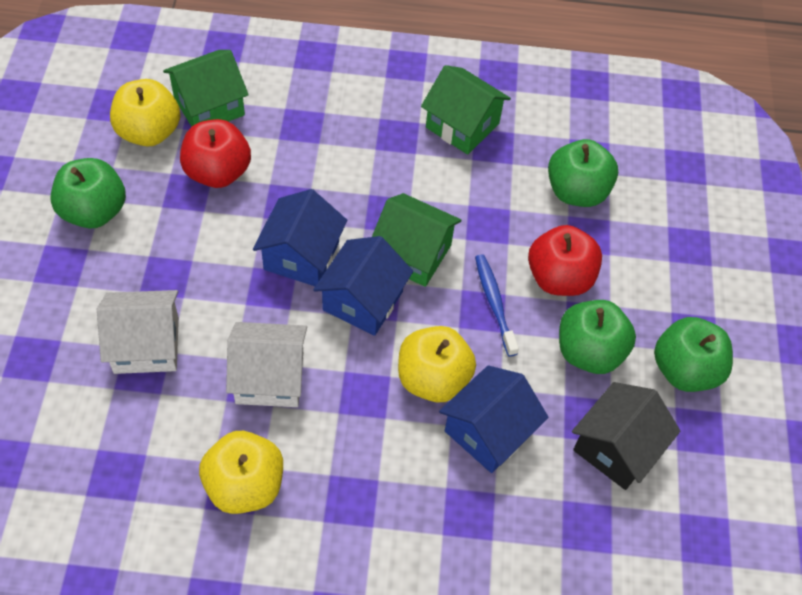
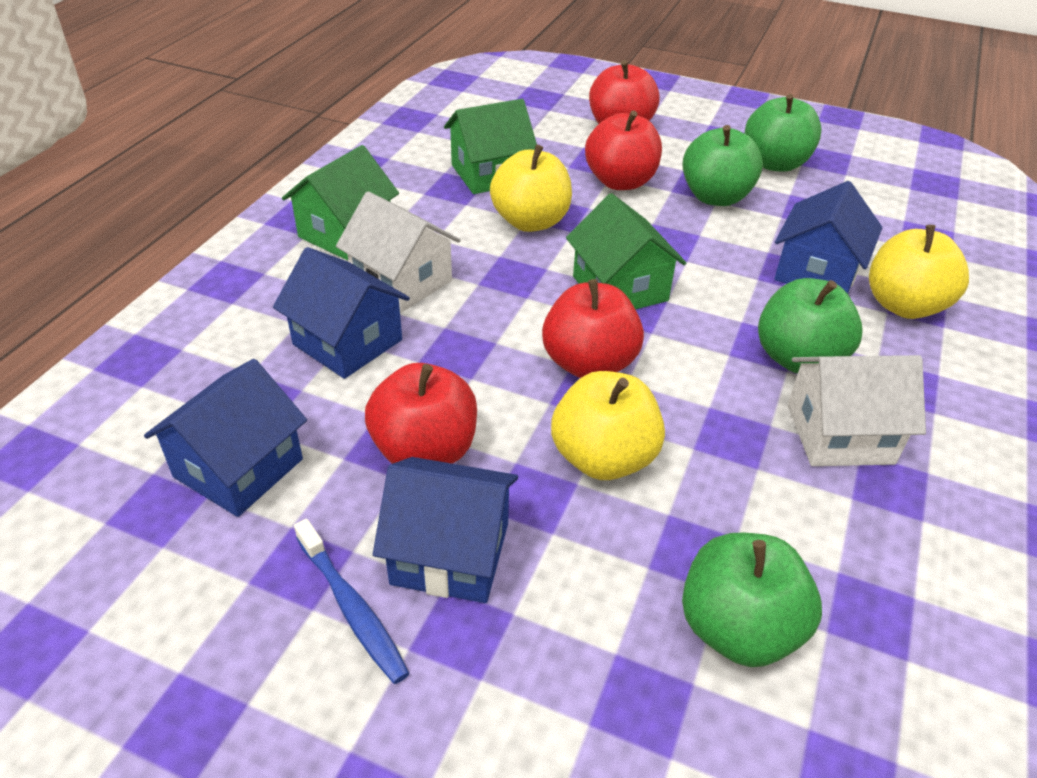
black house: 1 -> 0
blue house: 3 -> 4
red apple: 2 -> 4

